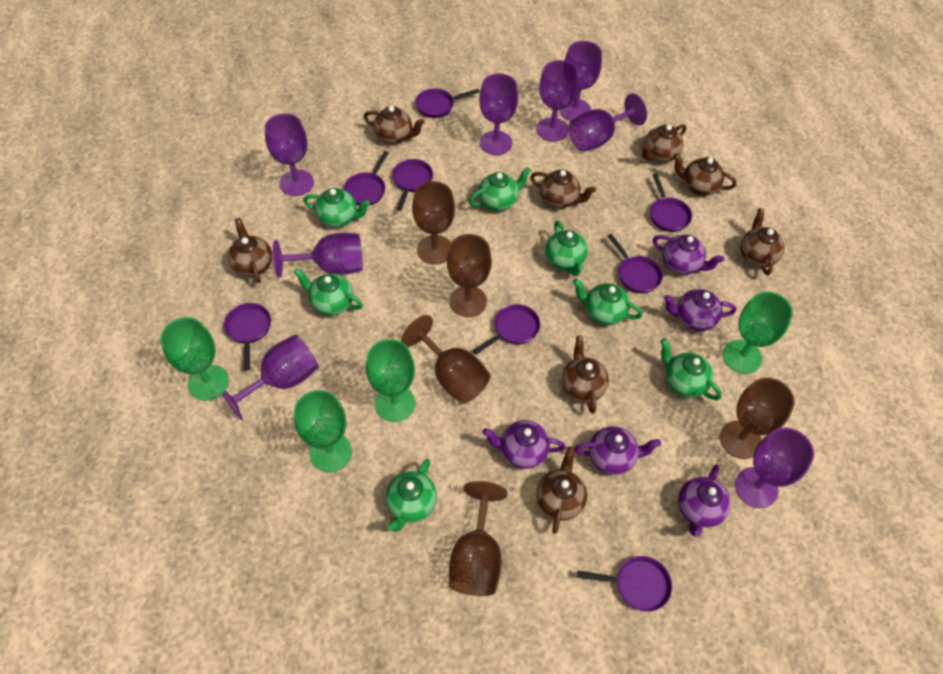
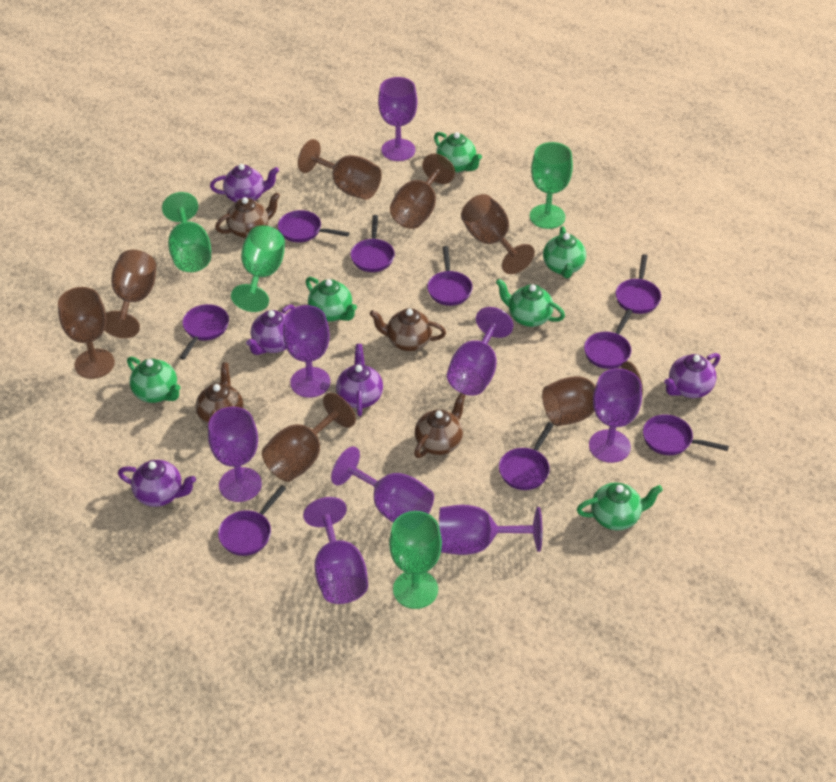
brown goblet: 5 -> 7
brown teapot: 8 -> 4
green teapot: 7 -> 6
purple pan: 8 -> 9

